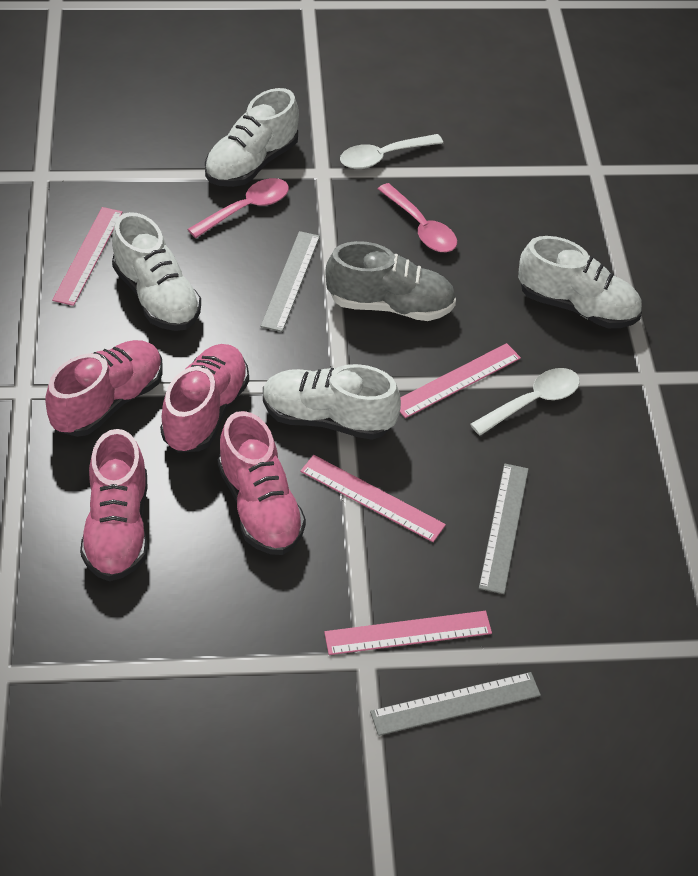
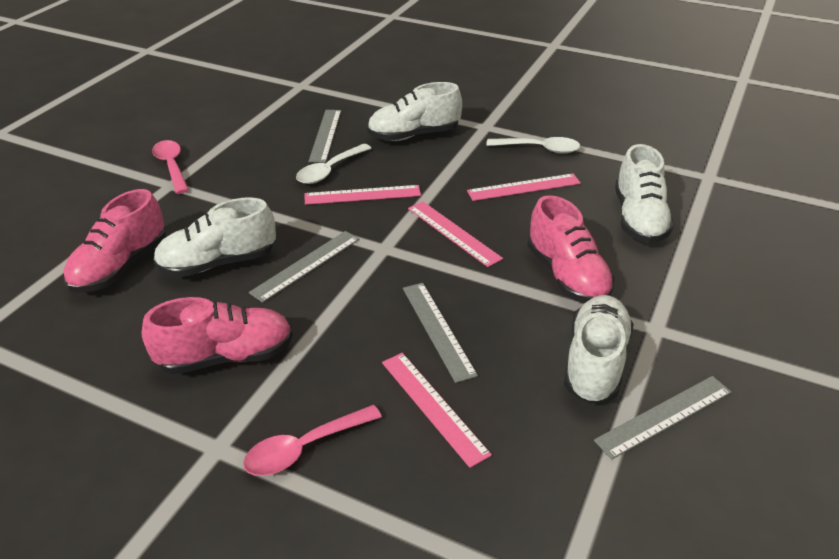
grey ruler: 3 -> 4
grey shoe: 1 -> 0
pink shoe: 4 -> 3

